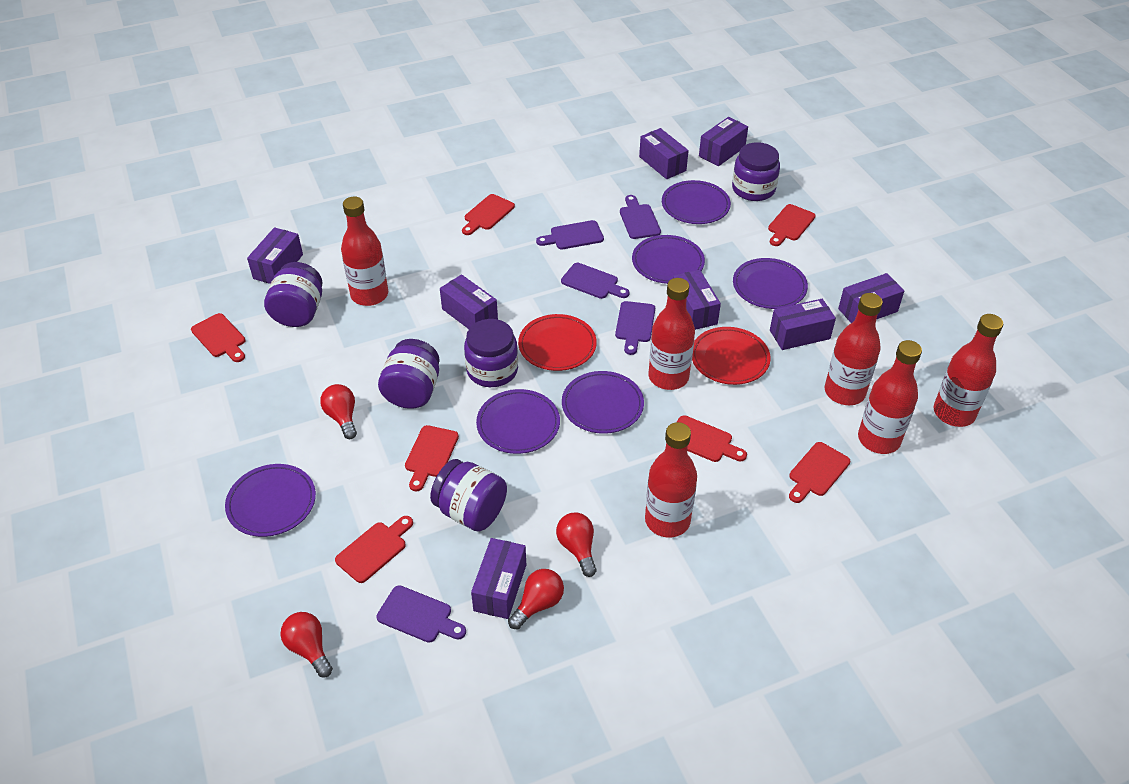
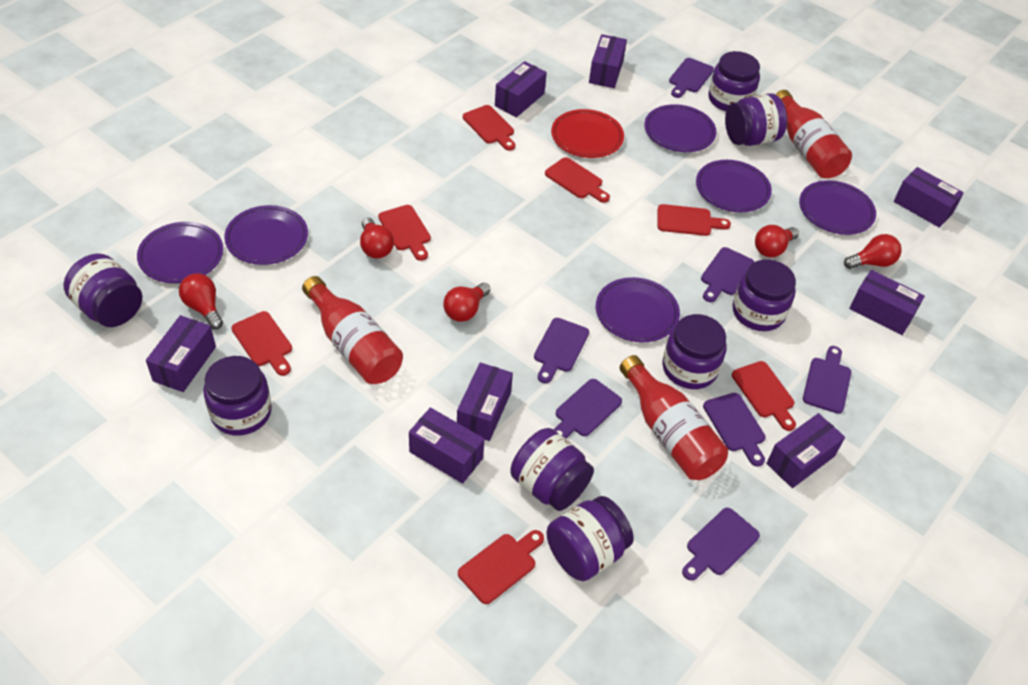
purple cutting board: 5 -> 7
purple jar: 5 -> 8
red bottle: 6 -> 3
red light bulb: 4 -> 5
red plate: 2 -> 1

